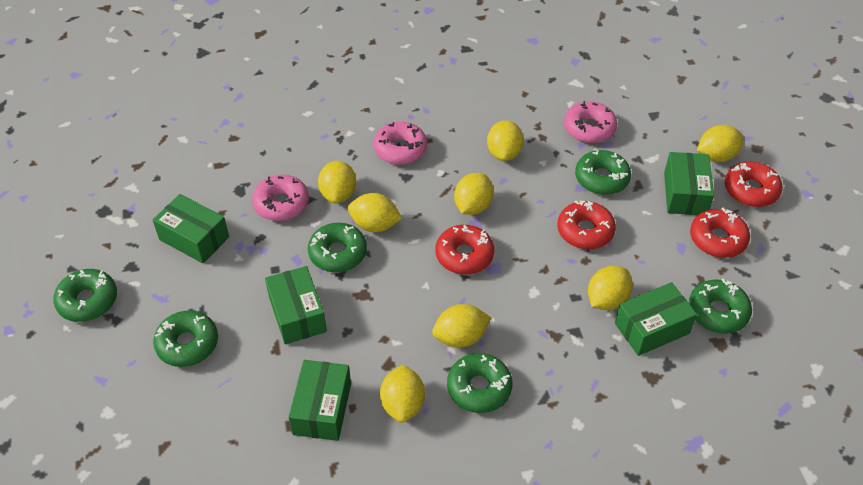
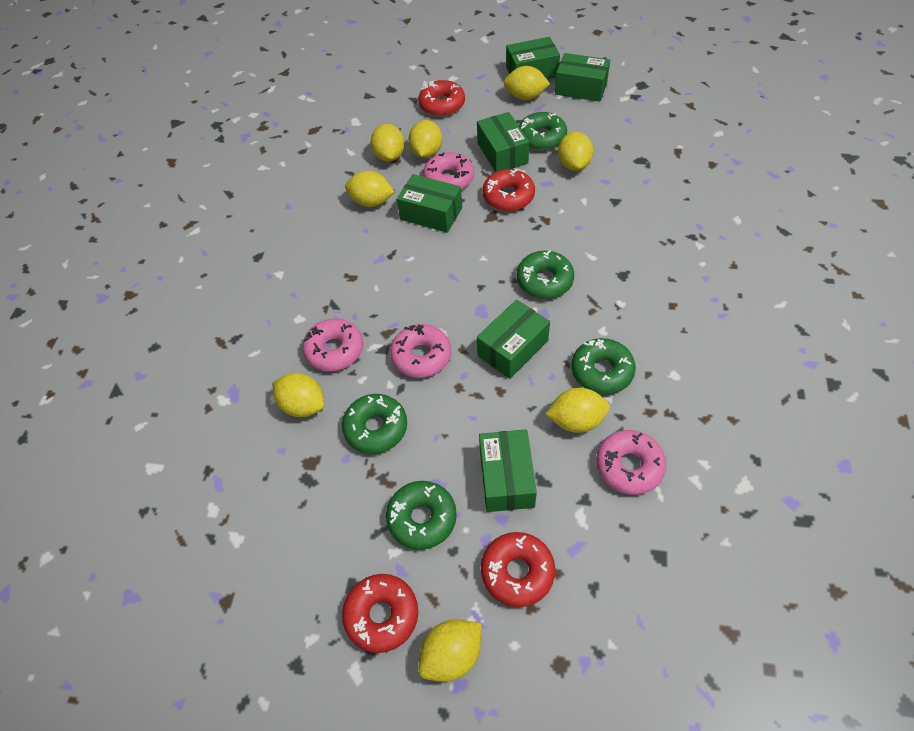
green box: 5 -> 6
green donut: 6 -> 5
pink donut: 3 -> 4

